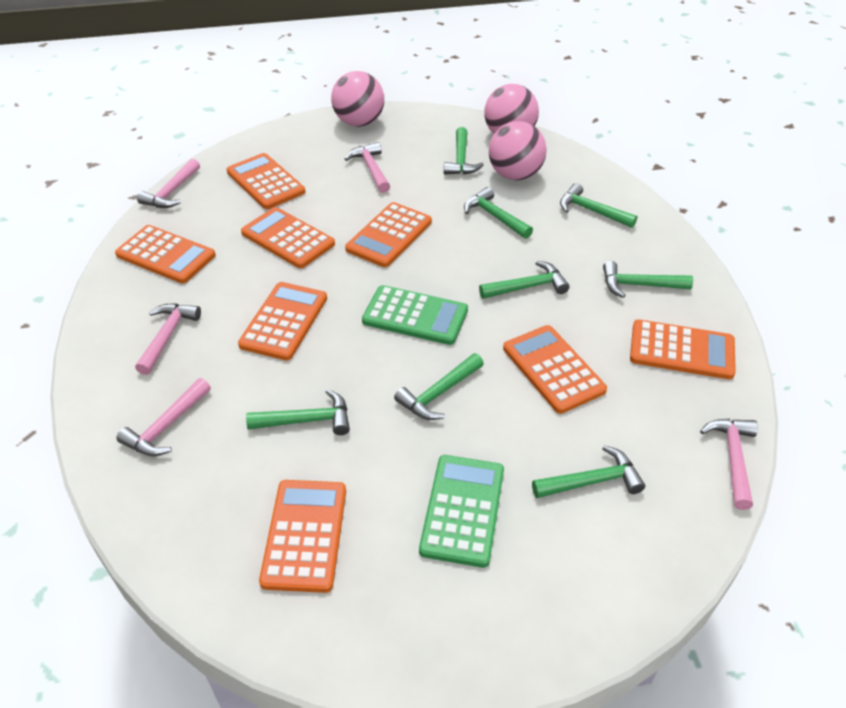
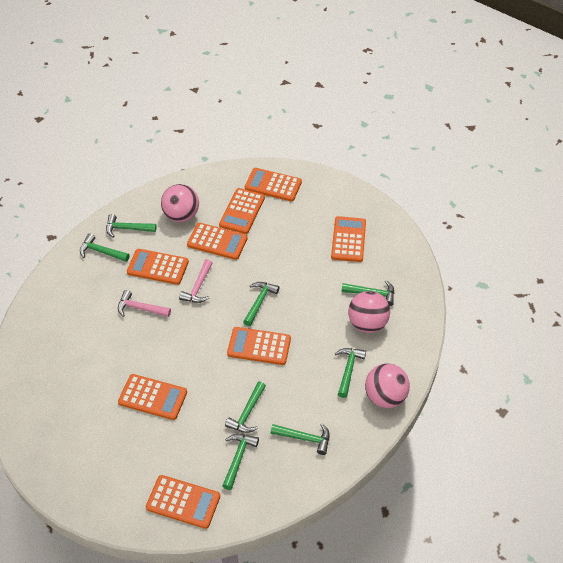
green calculator: 2 -> 0
pink hammer: 5 -> 2

